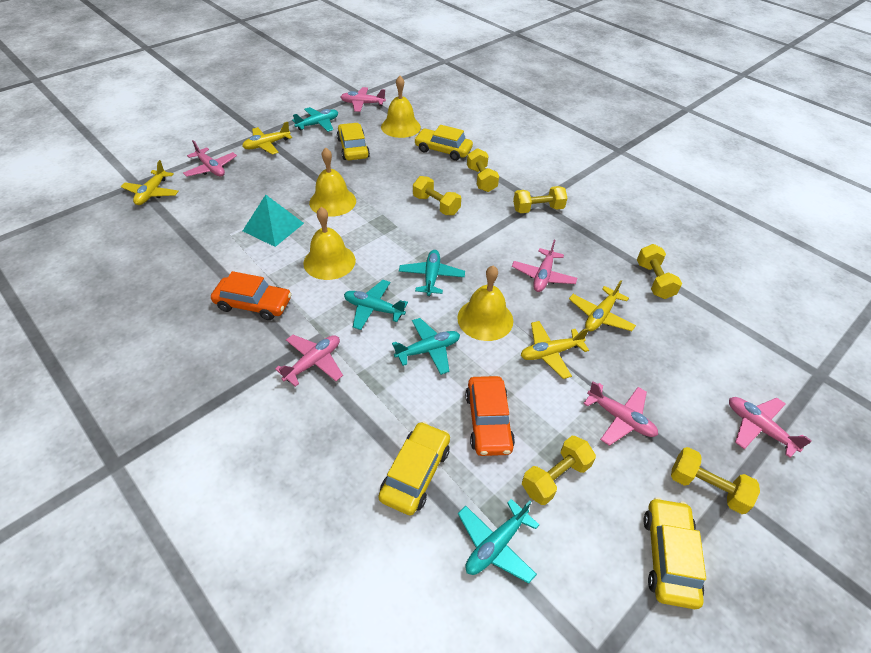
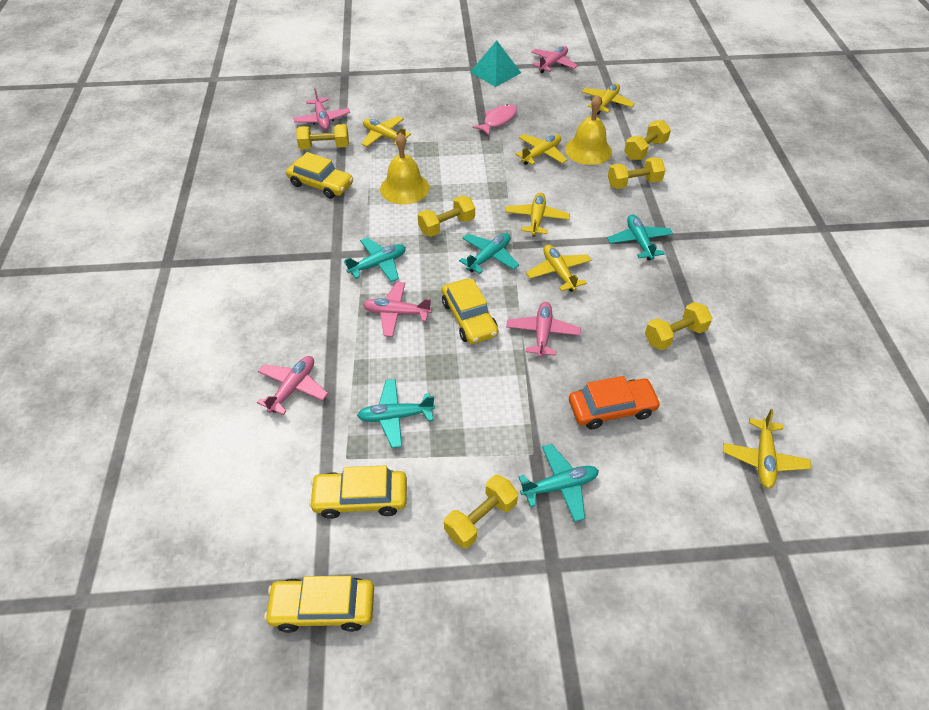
orange car: 2 -> 1
pink fish: 0 -> 1
pink plane: 6 -> 5
yellow bell: 4 -> 2
yellow plane: 4 -> 6

